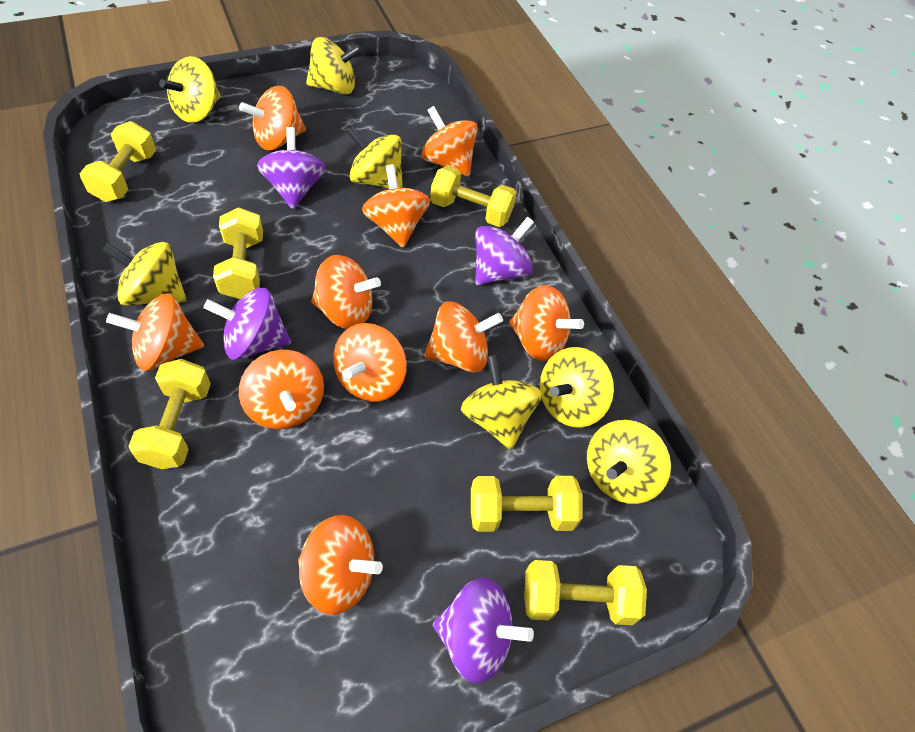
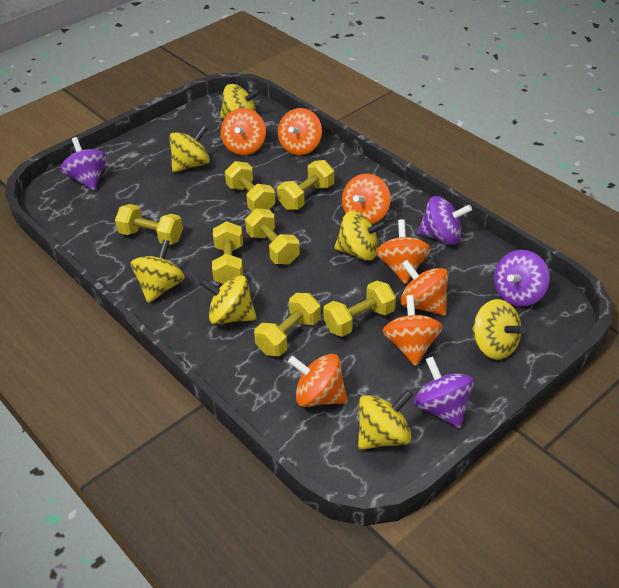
orange spinning top: 10 -> 7
yellow dumbbell: 6 -> 7

